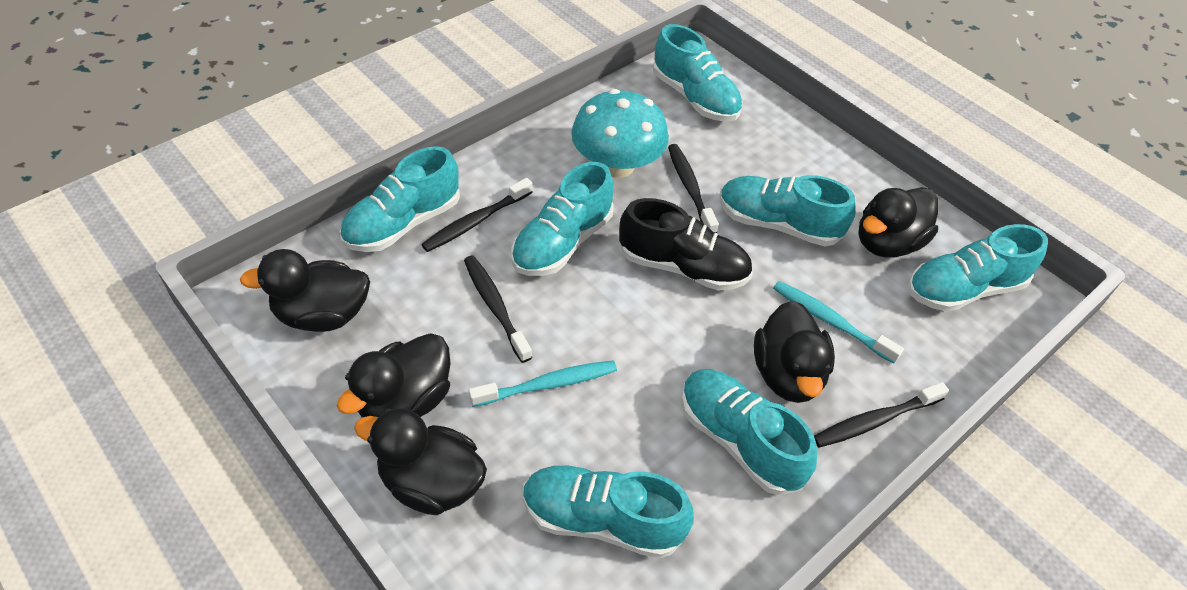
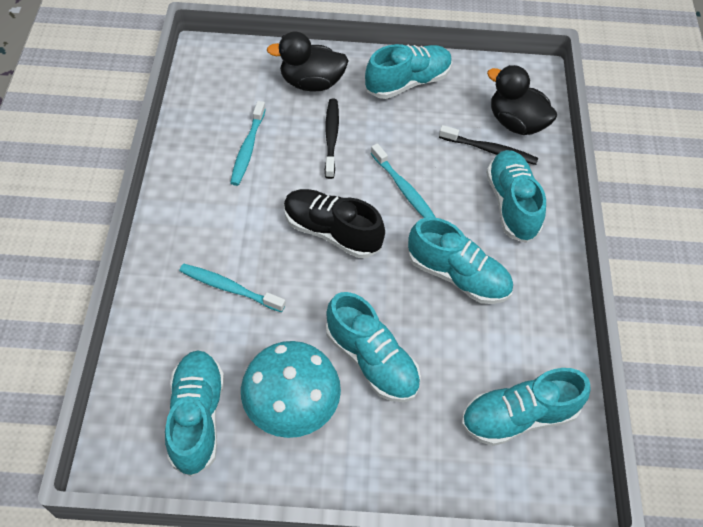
black duck: 5 -> 2
black toothbrush: 4 -> 2
turquoise shoe: 7 -> 6
turquoise toothbrush: 2 -> 3

